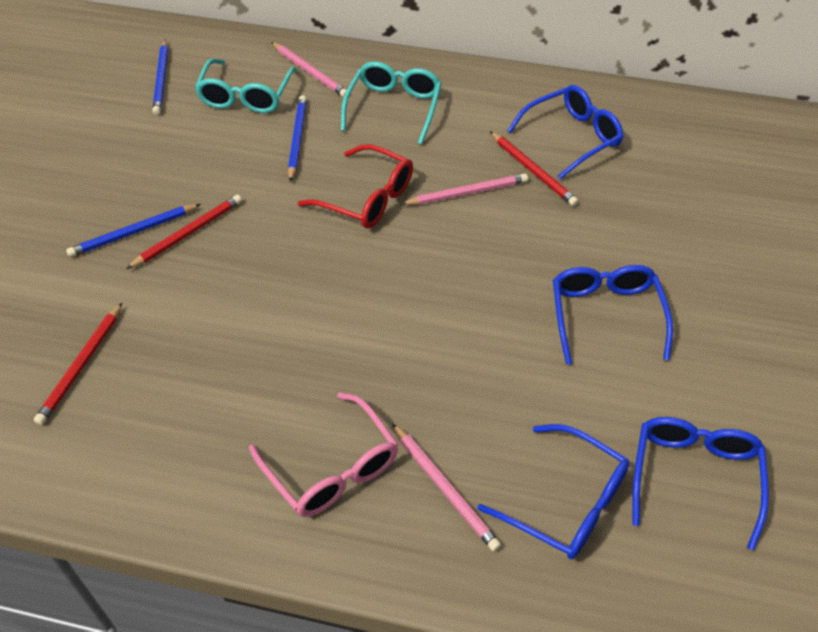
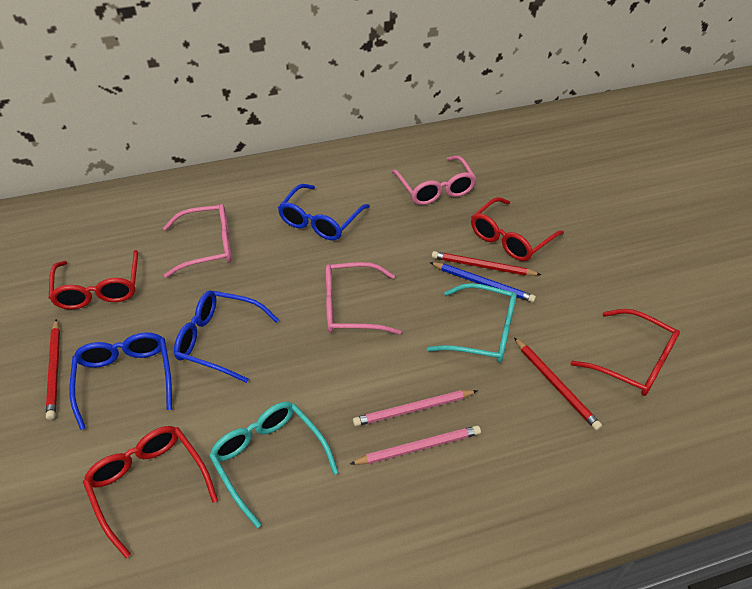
blue glasses: 4 -> 3
blue pencil: 3 -> 1
pink glasses: 1 -> 3
pink pencil: 3 -> 2
red glasses: 1 -> 4

